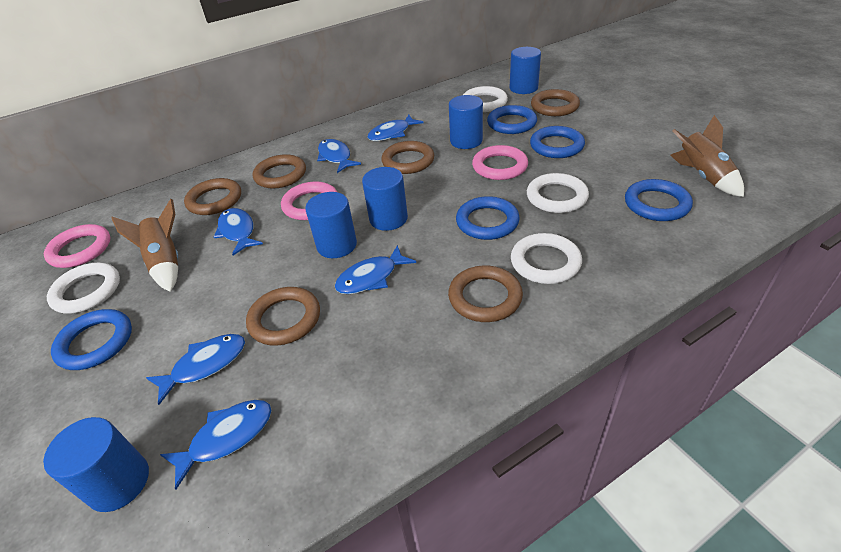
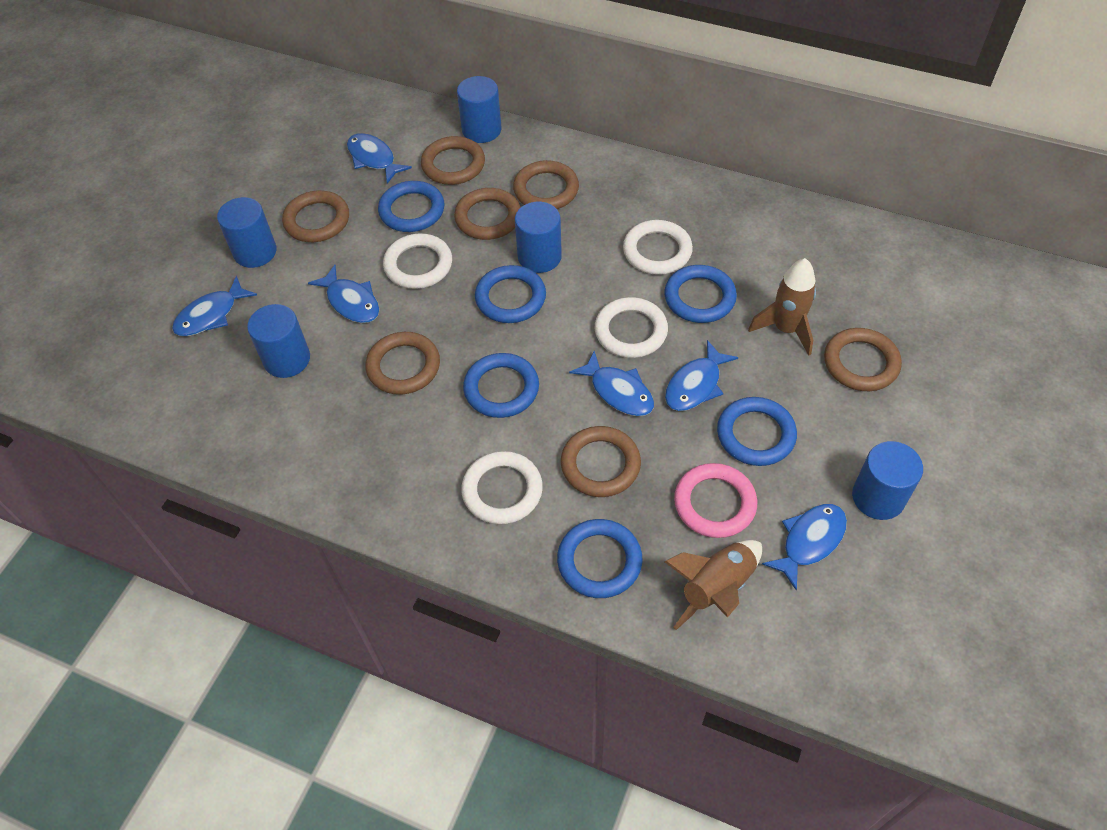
blue ring: 5 -> 6
brown ring: 6 -> 7
pink ring: 3 -> 1

